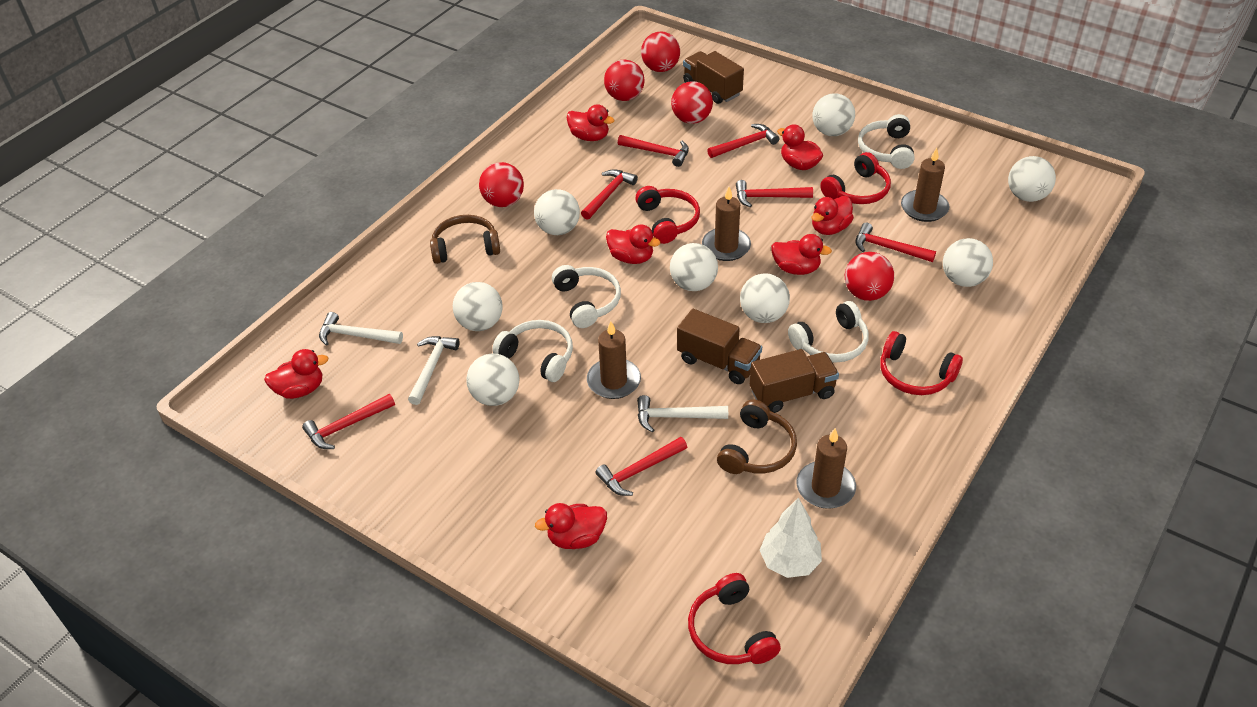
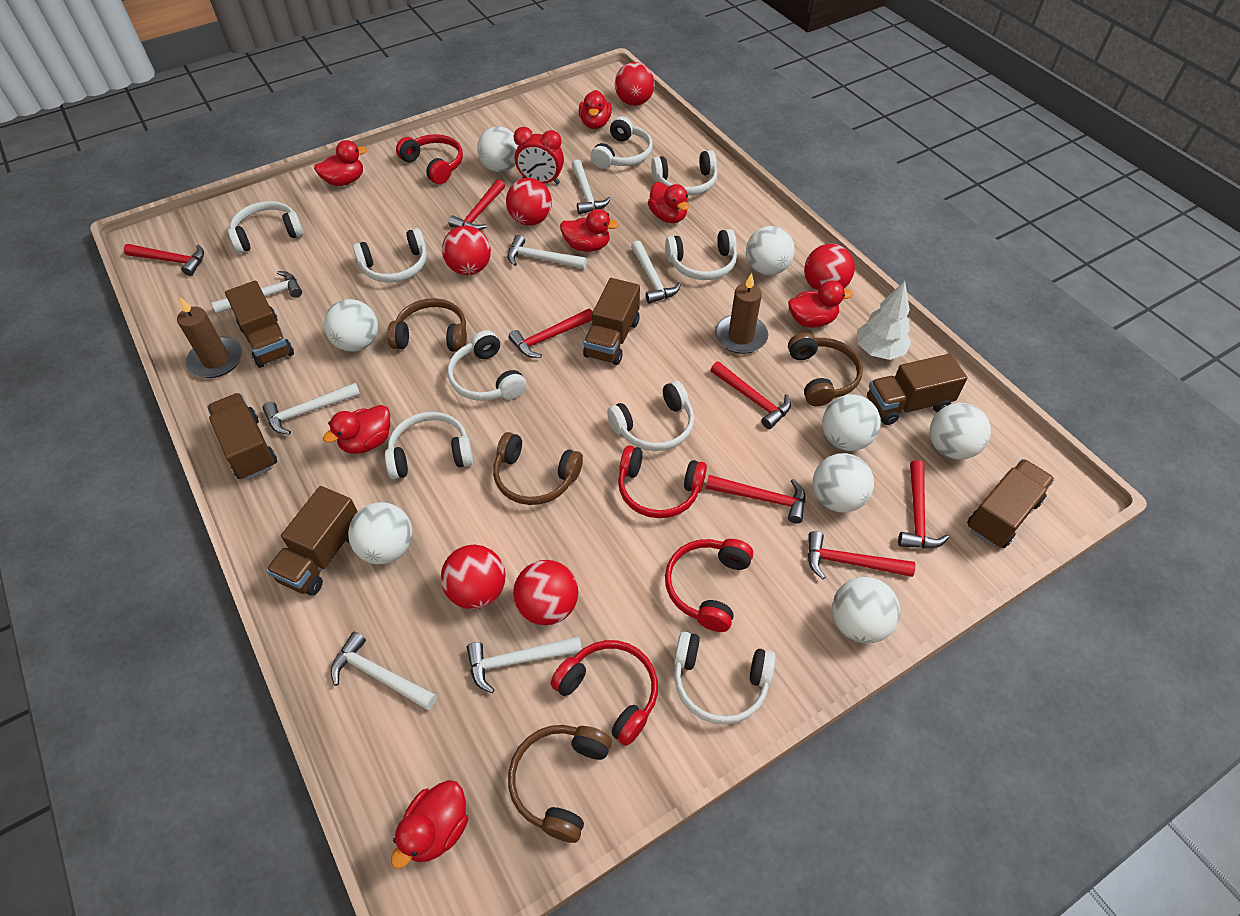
brown candle: 4 -> 2
brown headphones: 2 -> 4
brown truck: 3 -> 6
red ball: 5 -> 6
red clock: 0 -> 1
white hammer: 3 -> 7
white headphones: 4 -> 9

